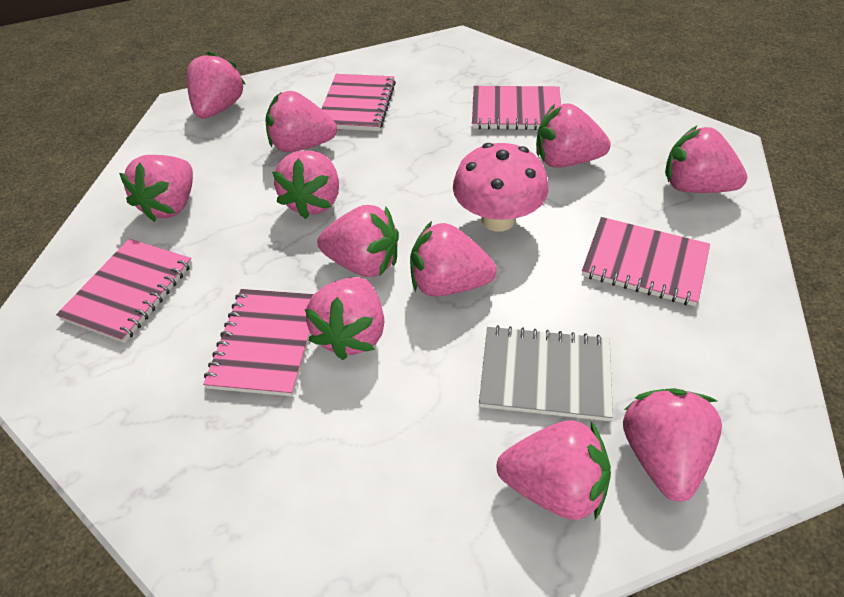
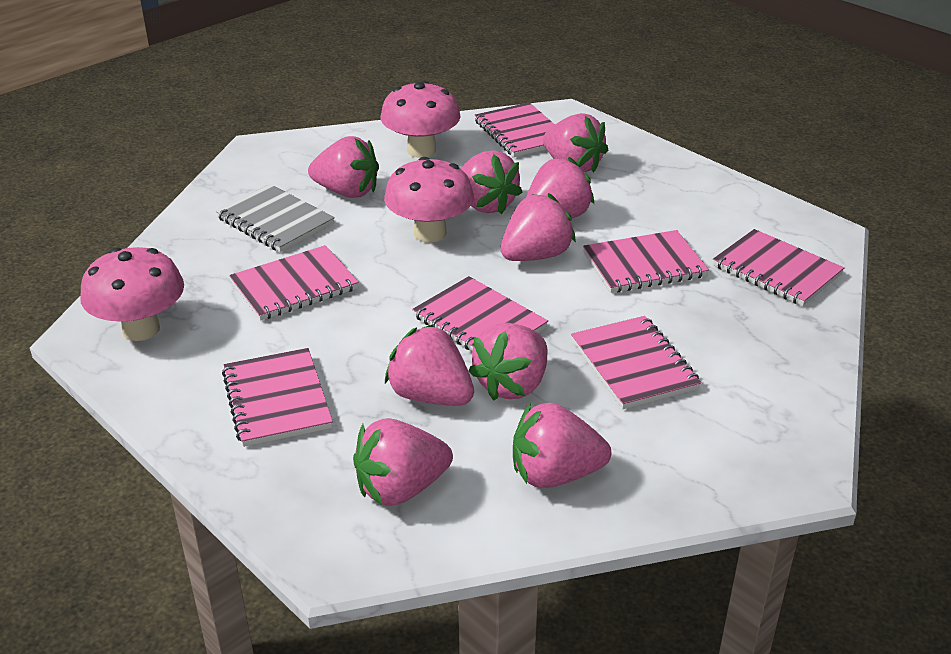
pink mushroom: 1 -> 3
pink notebook: 5 -> 7
pink strawberry: 11 -> 9

